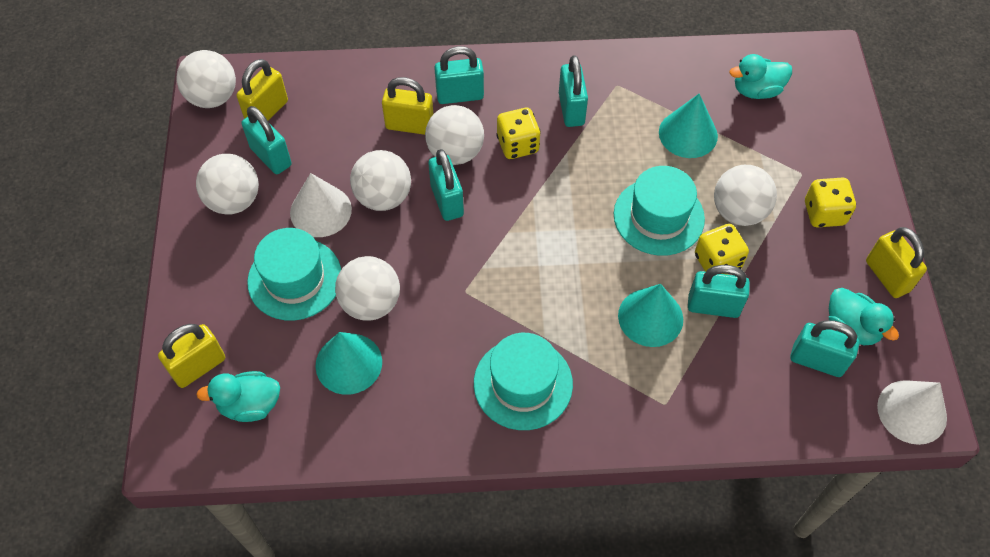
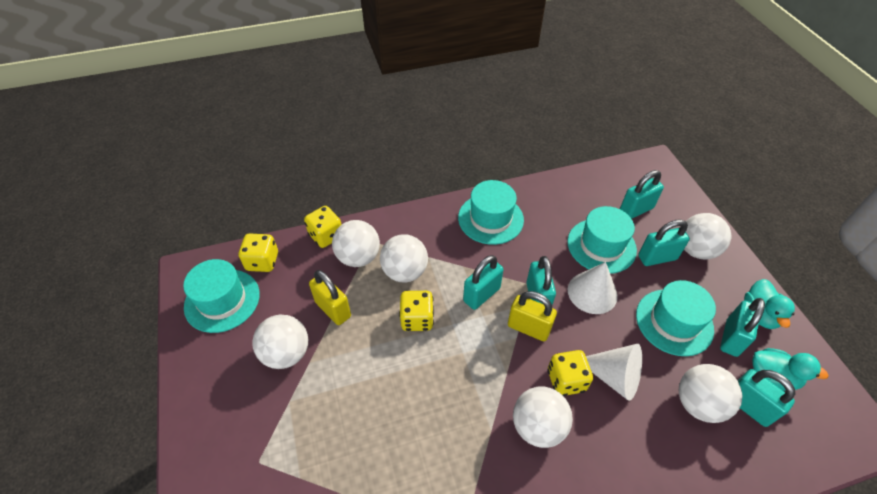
turquoise cone: 3 -> 0
turquoise duck: 3 -> 2
turquoise hat: 3 -> 4
yellow dice: 3 -> 4
yellow padlock: 4 -> 2

